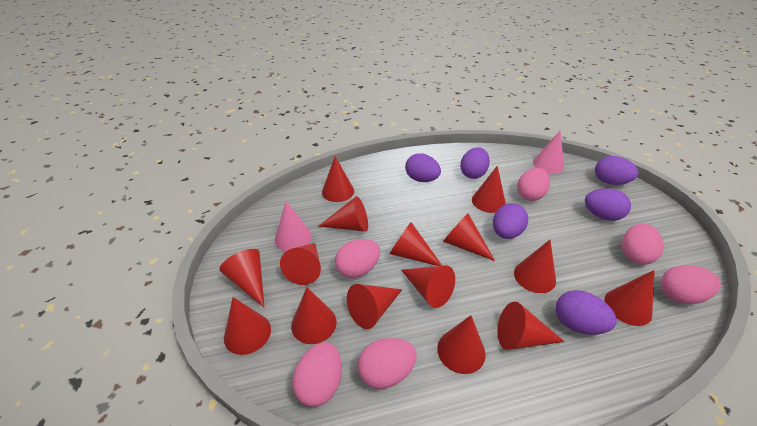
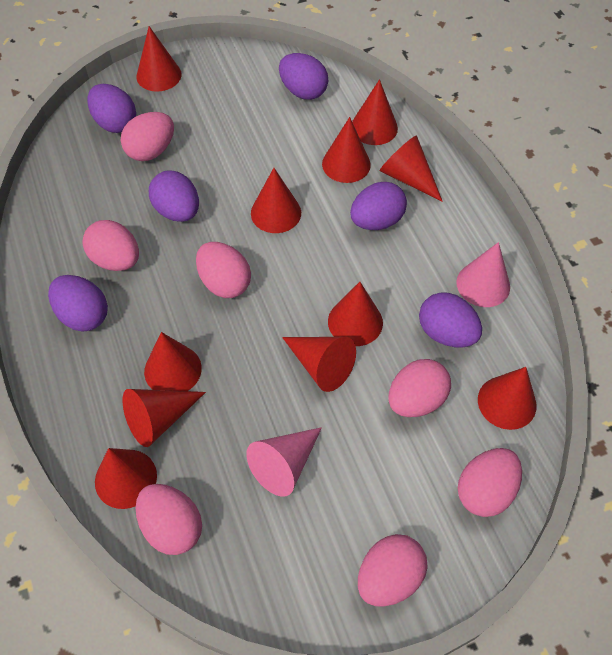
pink egg: 6 -> 7
red cone: 15 -> 11

